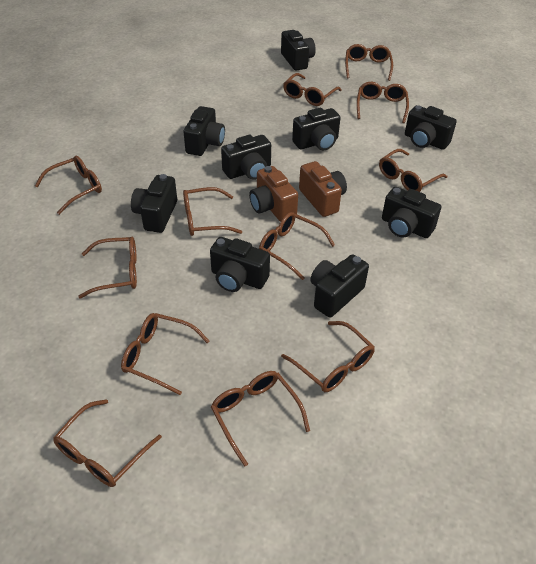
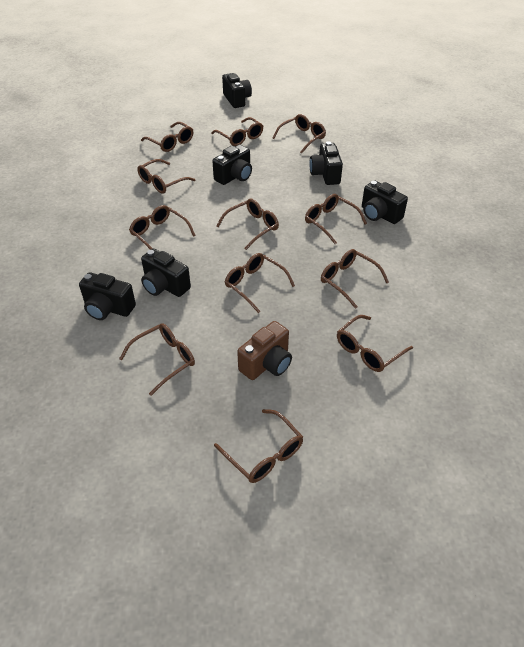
black camera: 9 -> 6
brown camera: 2 -> 1

